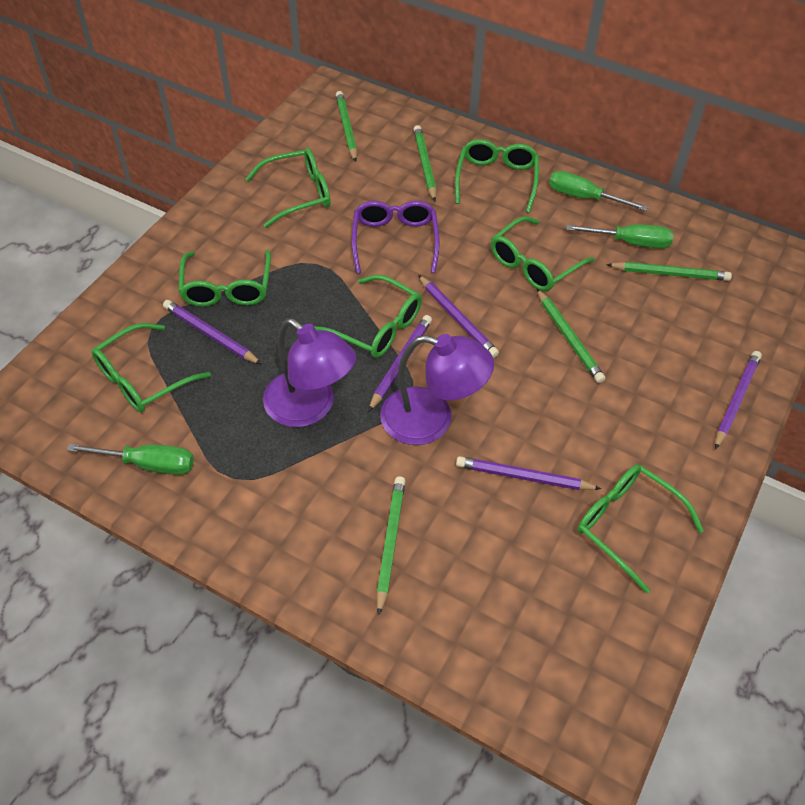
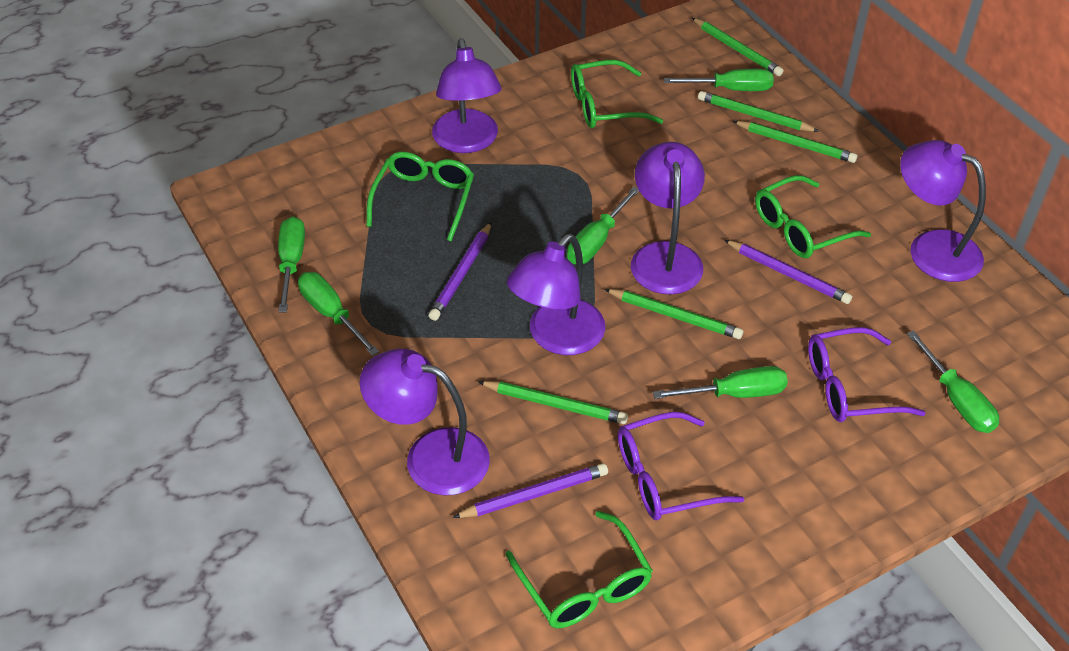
green glasses: 7 -> 4
green screwdriver: 3 -> 6
purple glasses: 1 -> 2
purple lamp: 2 -> 5
purple pencil: 5 -> 3

